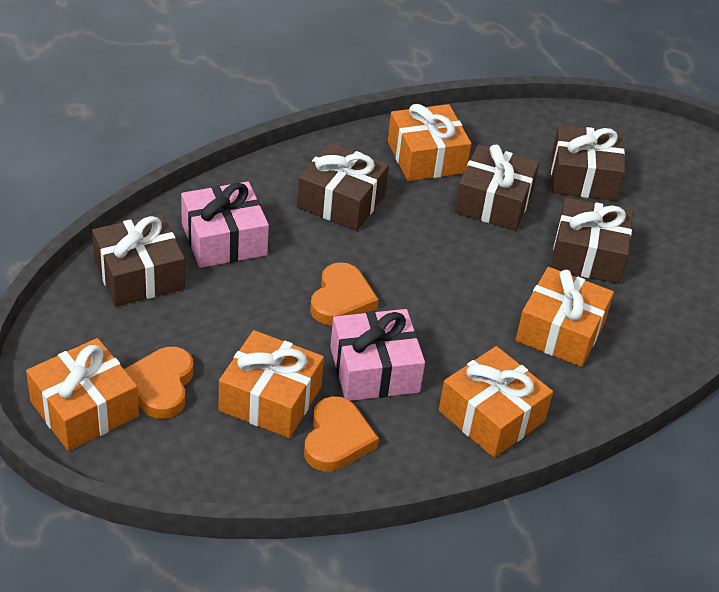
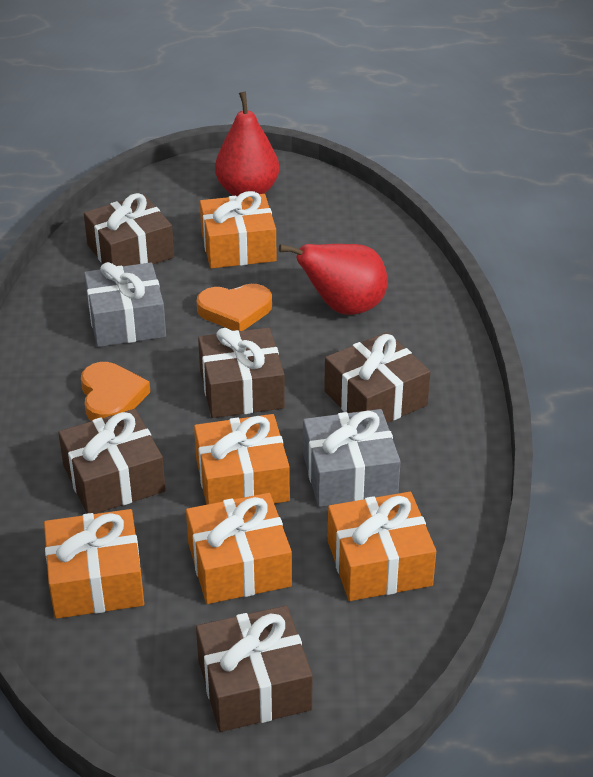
grey gift: 0 -> 2
orange heart: 3 -> 2
pink gift: 2 -> 0
red pear: 0 -> 2

